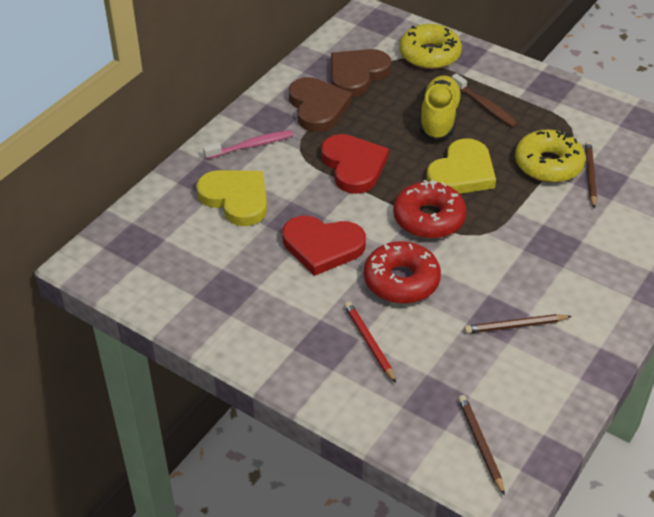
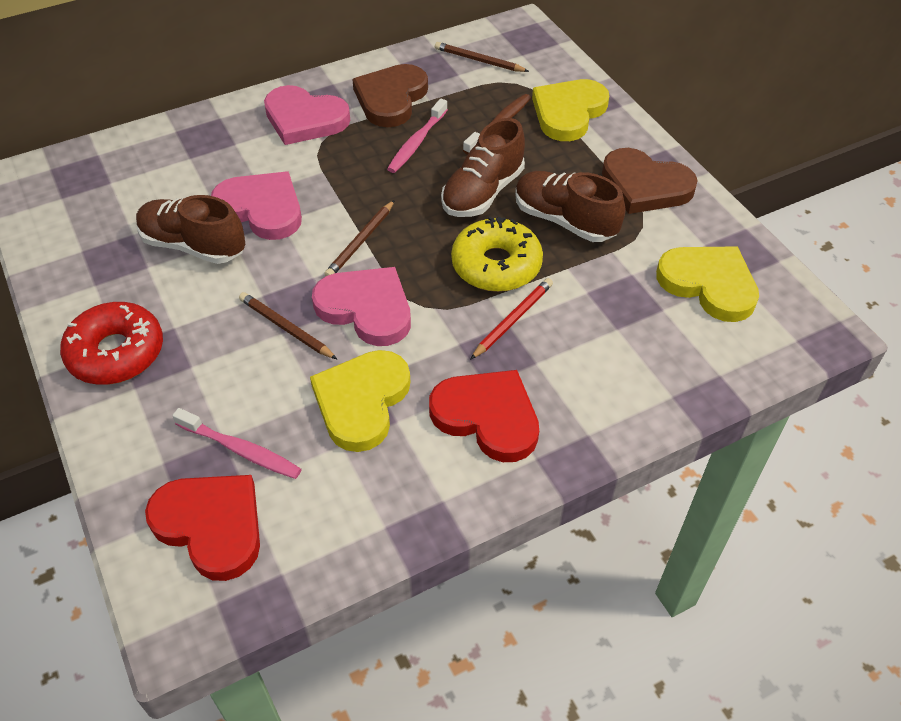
brown shoe: 0 -> 3
pink heart: 0 -> 3
pink toothbrush: 1 -> 2
red donut: 2 -> 1
yellow donut: 2 -> 1
yellow heart: 2 -> 3
yellow shoe: 1 -> 0

